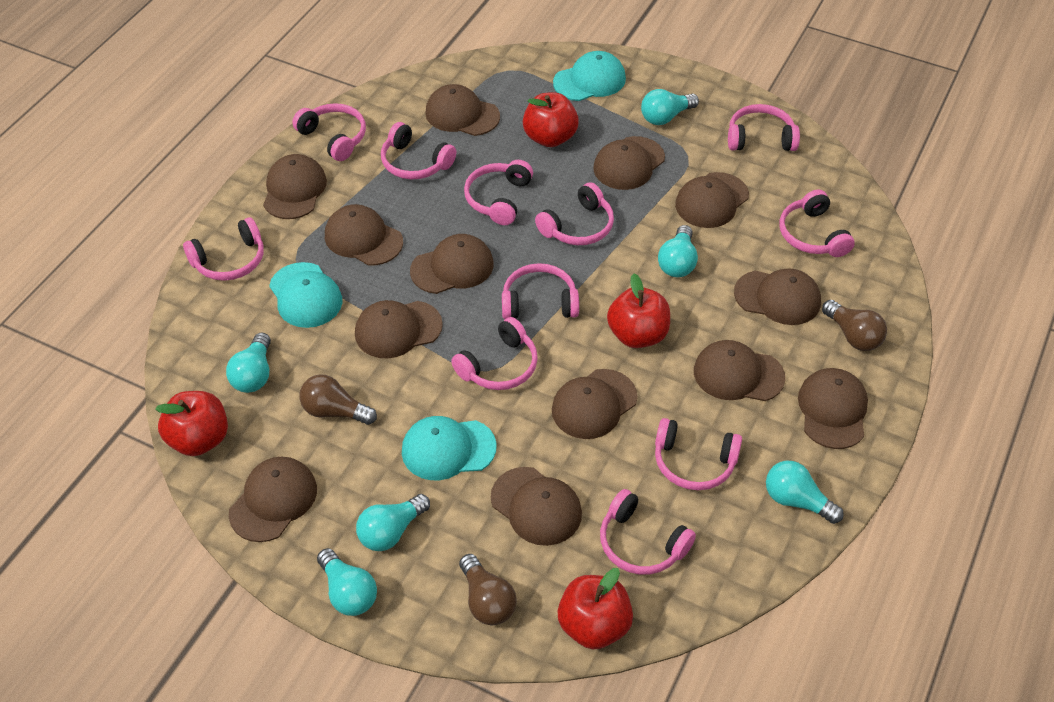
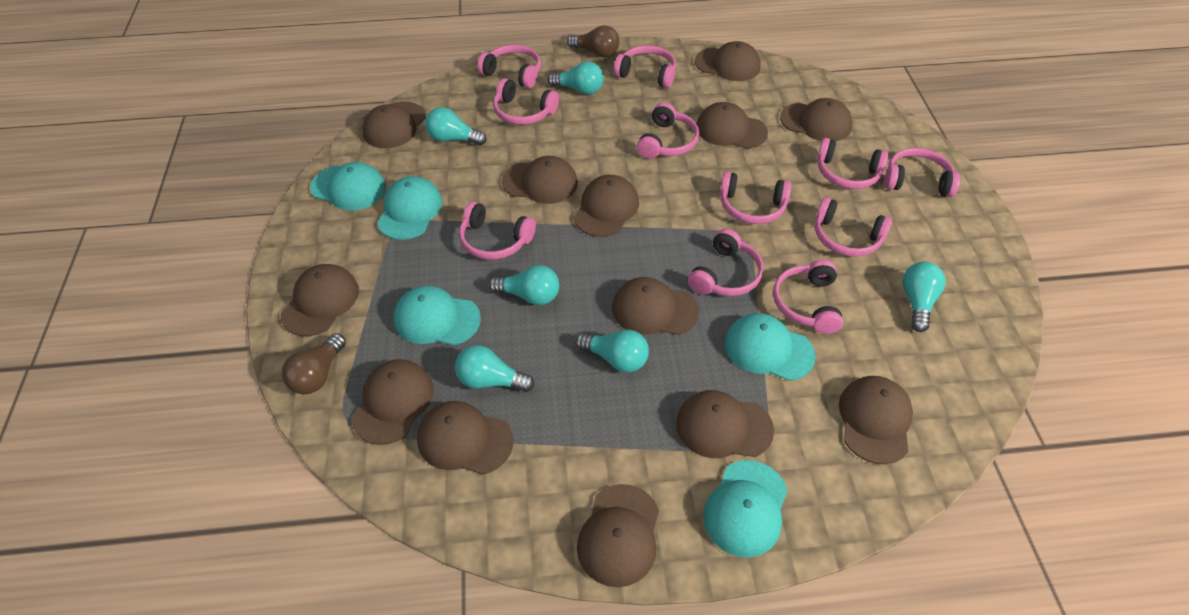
brown light bulb: 3 -> 2
red apple: 4 -> 0
turquoise cap: 3 -> 5

